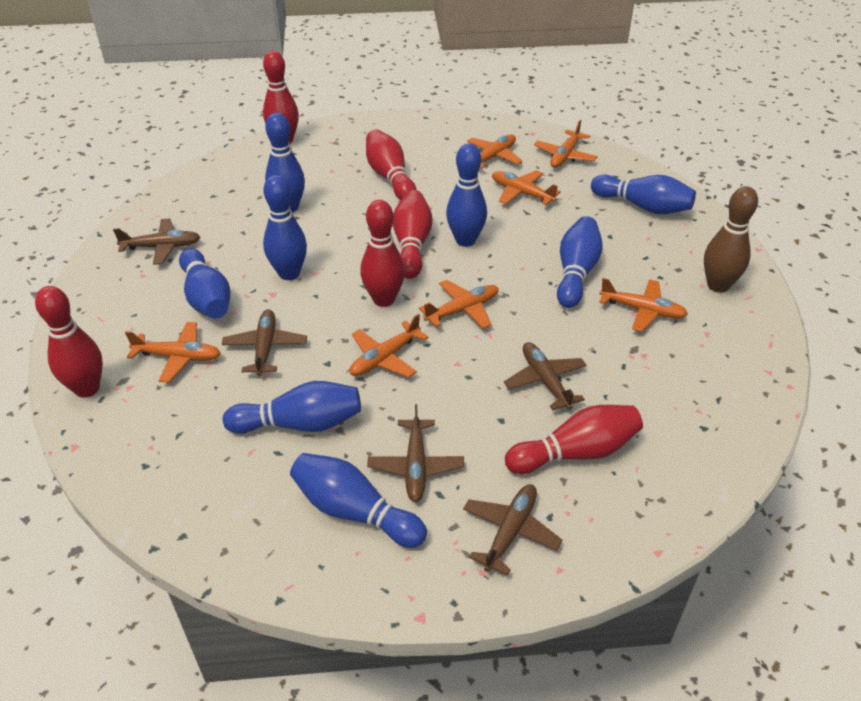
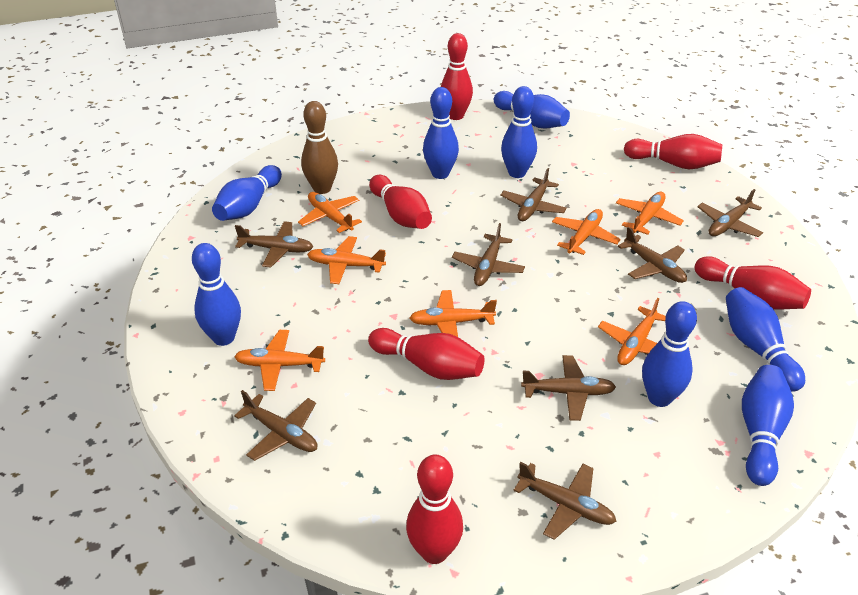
brown plane: 5 -> 8

